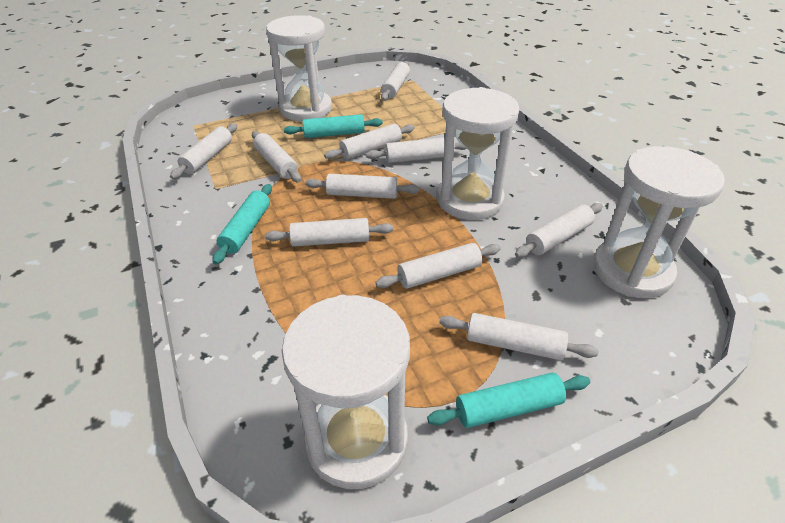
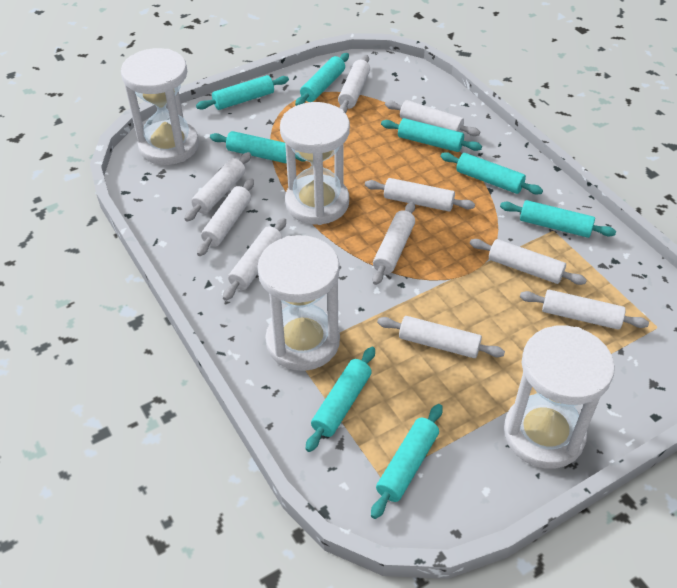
turquoise rolling pin: 3 -> 8

